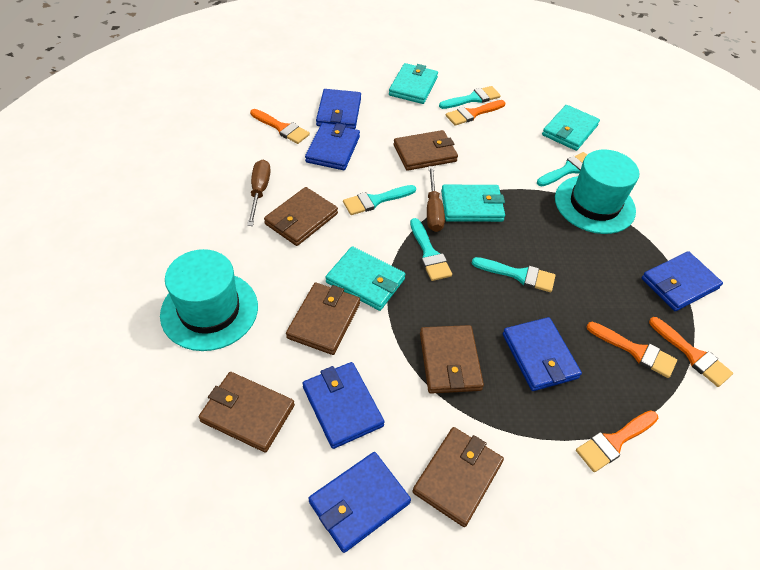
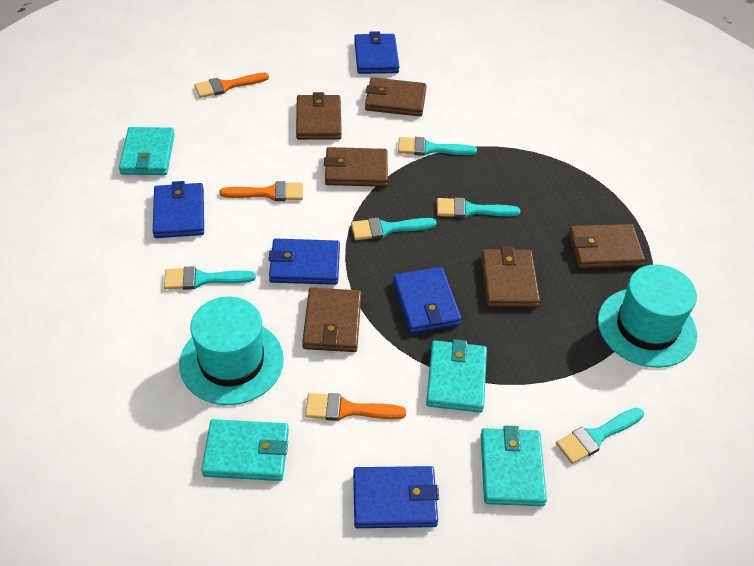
blue wallet: 6 -> 5
brown screwdriver: 2 -> 0
orange brush: 5 -> 3

